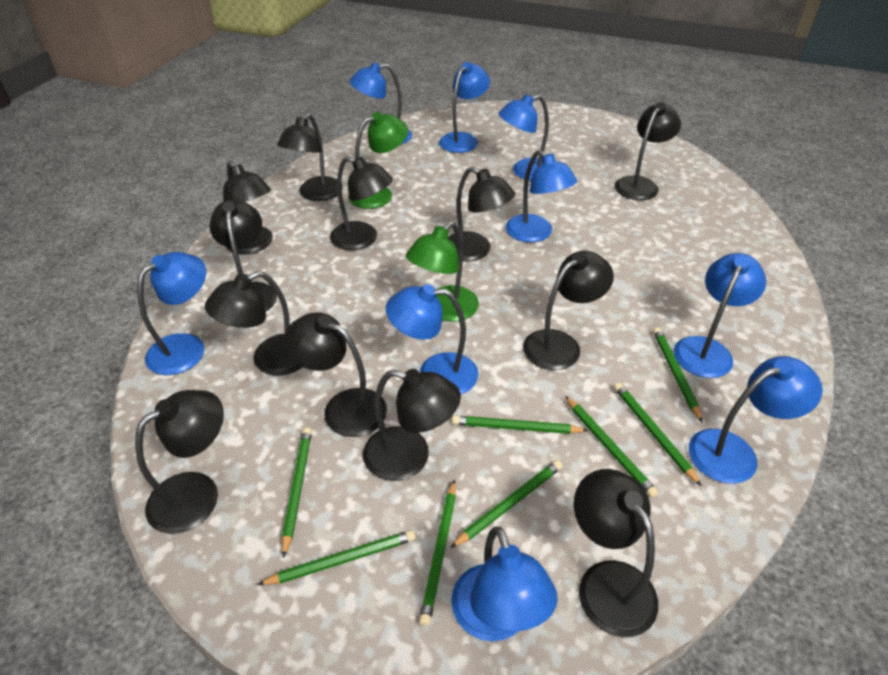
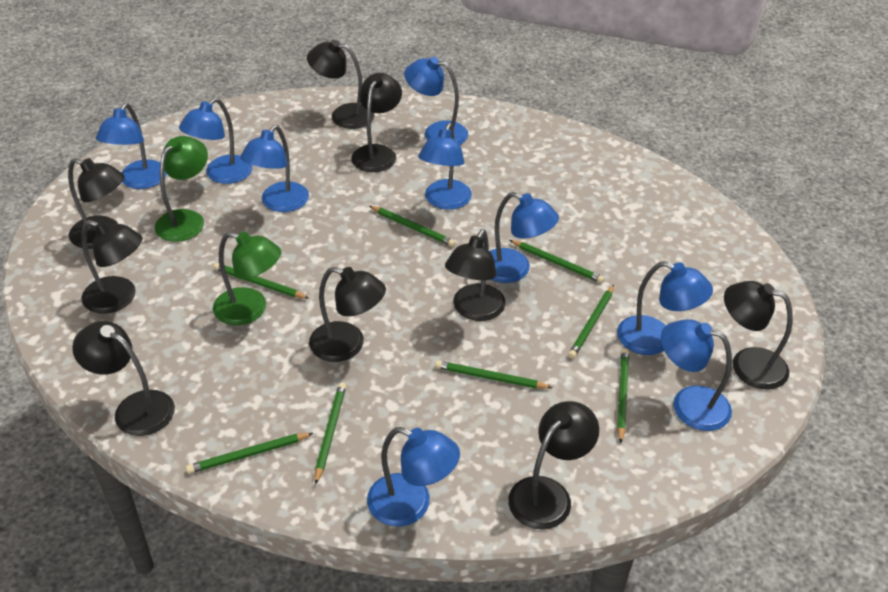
black lamp: 12 -> 9

